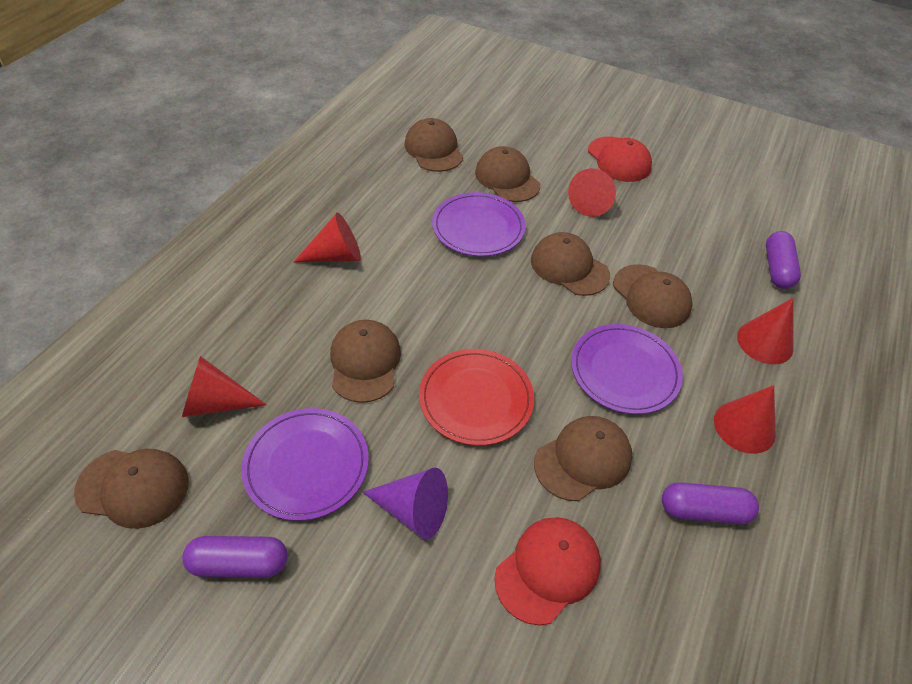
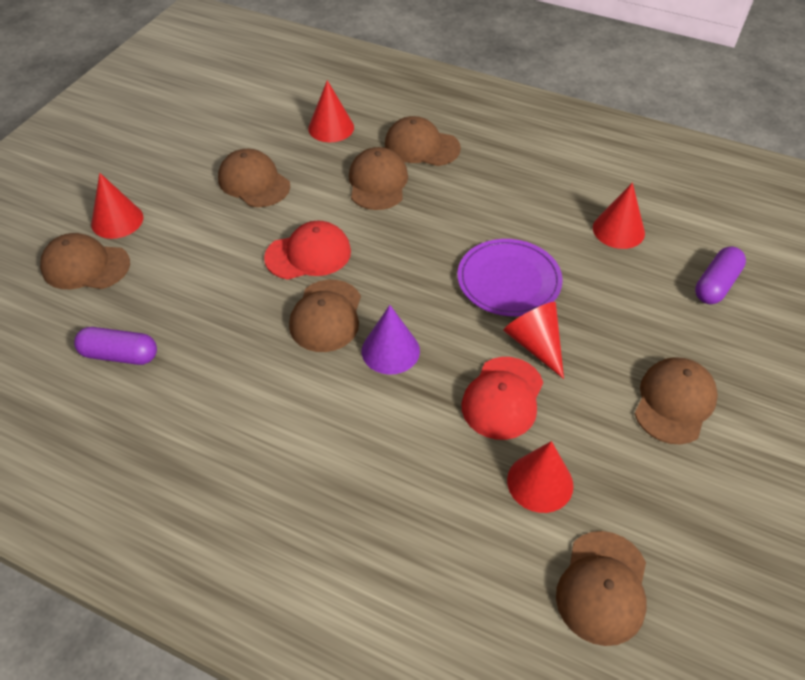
purple capsule: 3 -> 2
purple plate: 3 -> 1
red plate: 1 -> 0

